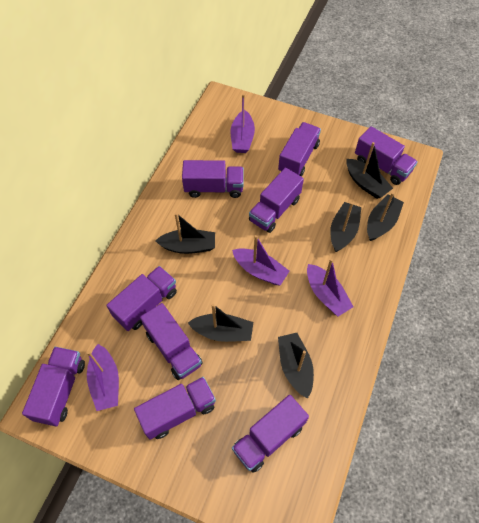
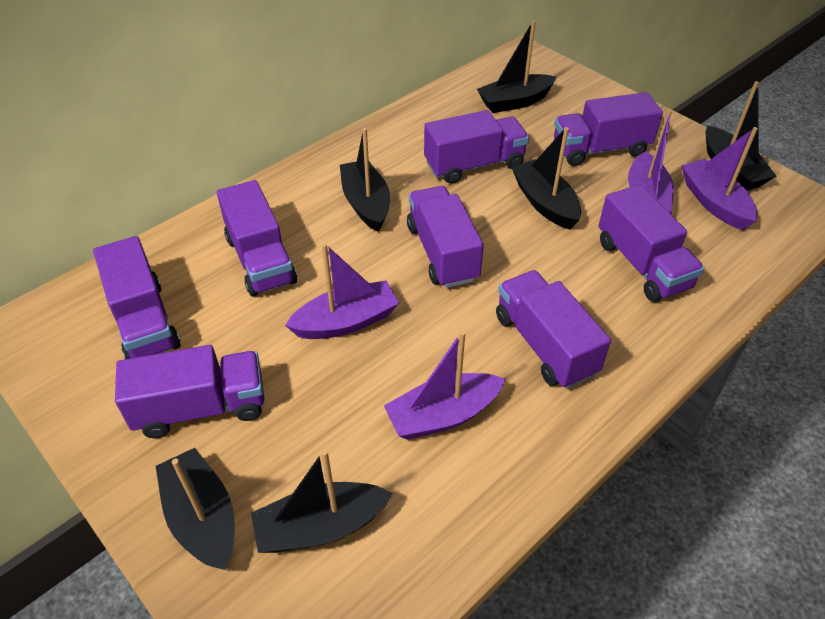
purple truck: 9 -> 8

